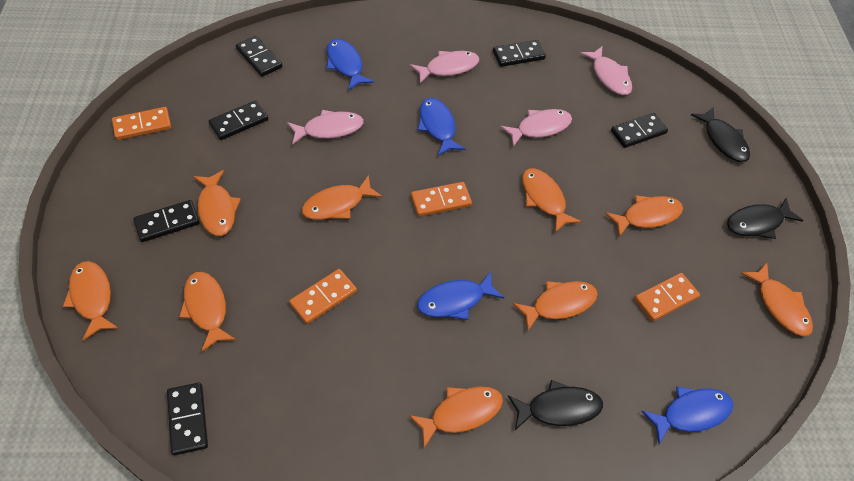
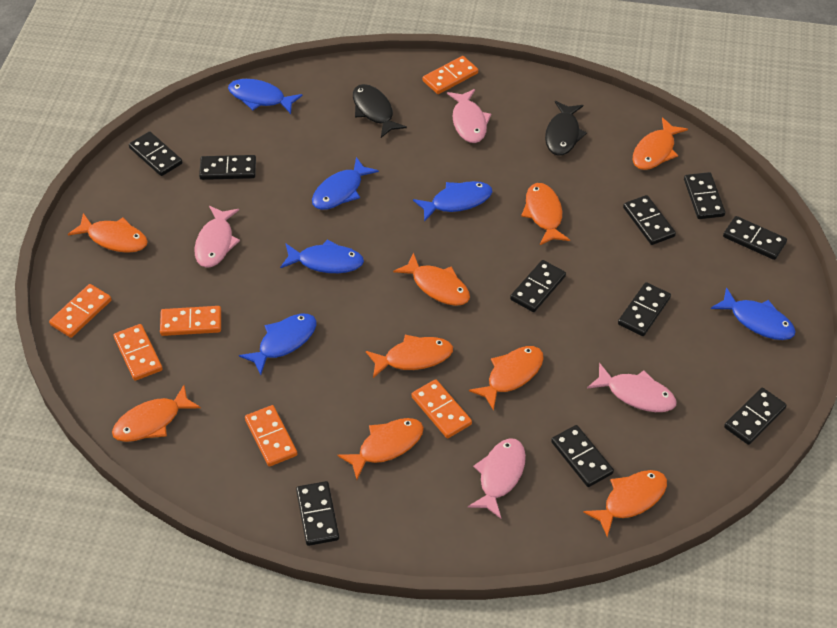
black domino: 6 -> 10
black fish: 3 -> 2
blue fish: 4 -> 6
orange domino: 4 -> 6

